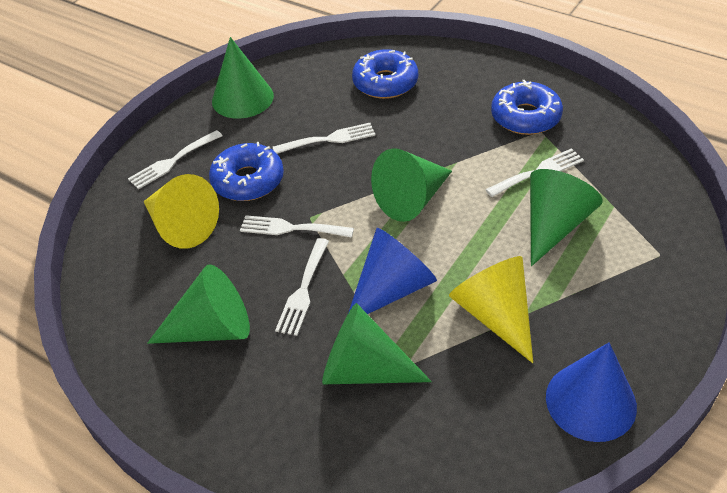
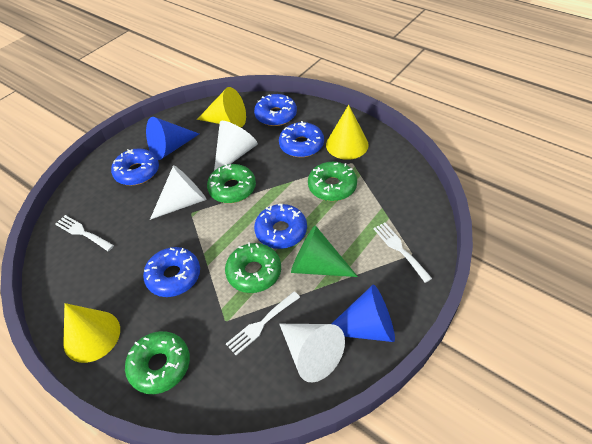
blue donut: 3 -> 5
green cone: 5 -> 1
green donut: 0 -> 4
white cone: 0 -> 3
white fork: 5 -> 3
yellow cone: 2 -> 3

